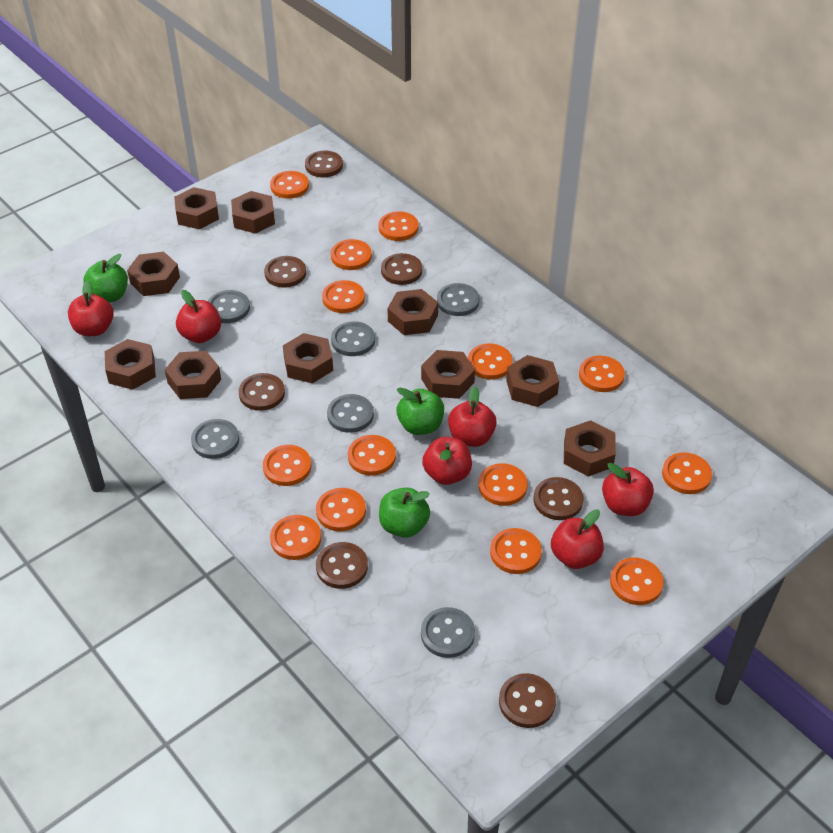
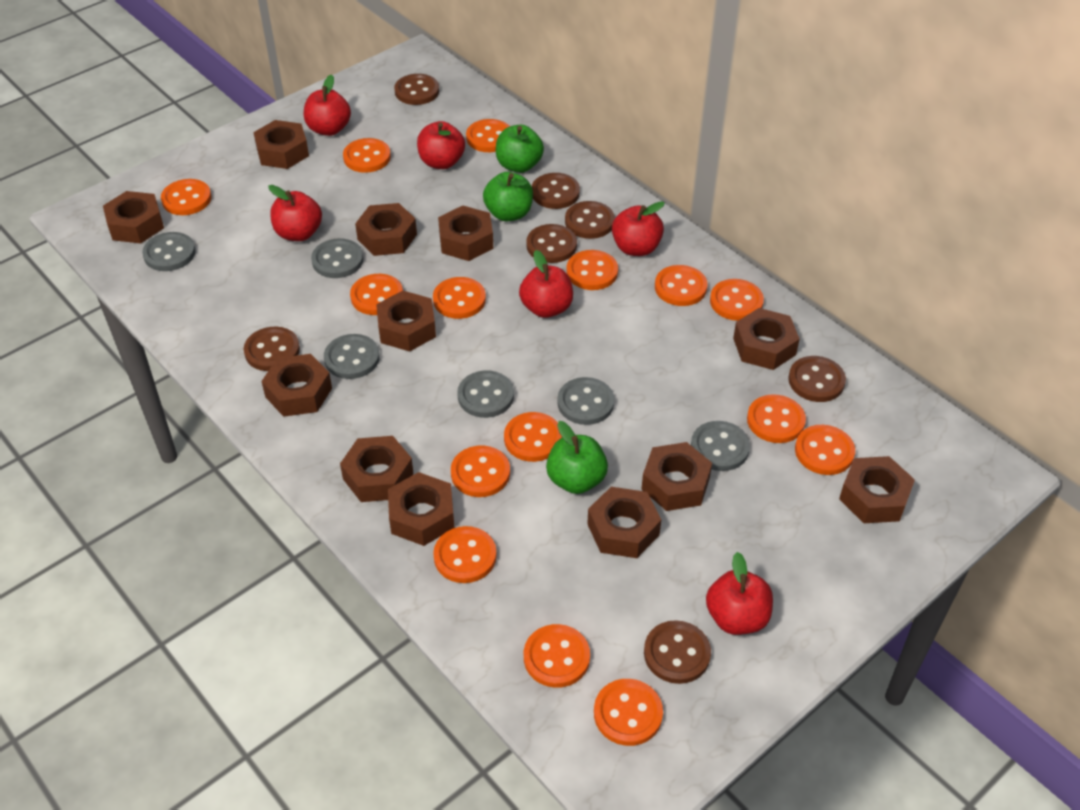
brown nut: 10 -> 12
orange button: 14 -> 15

